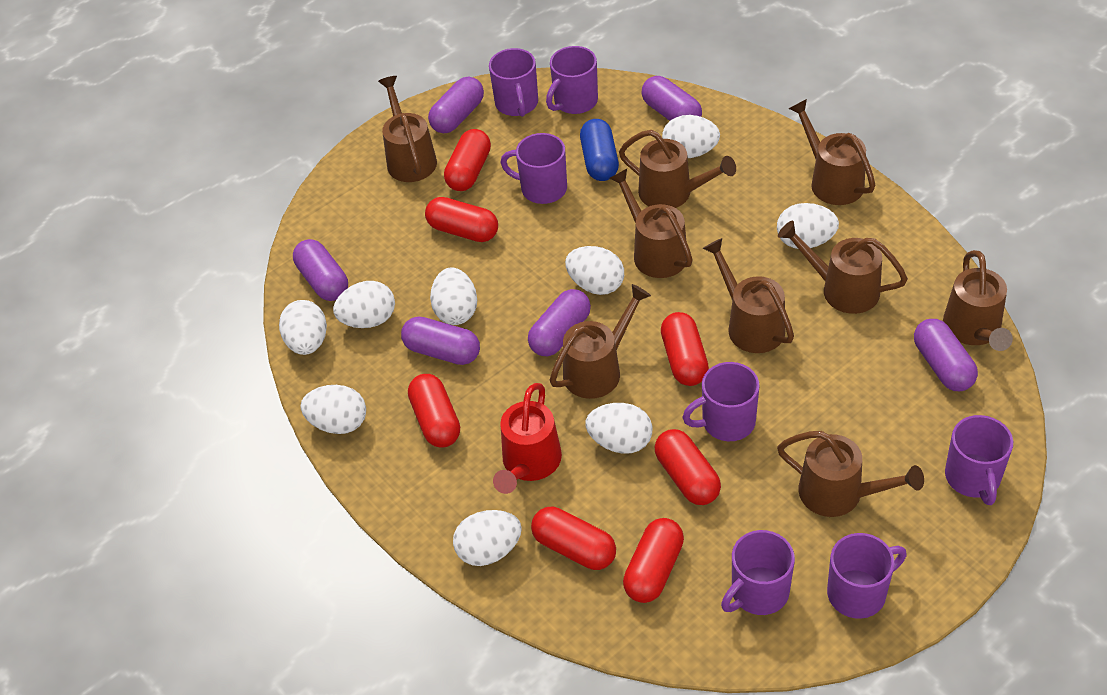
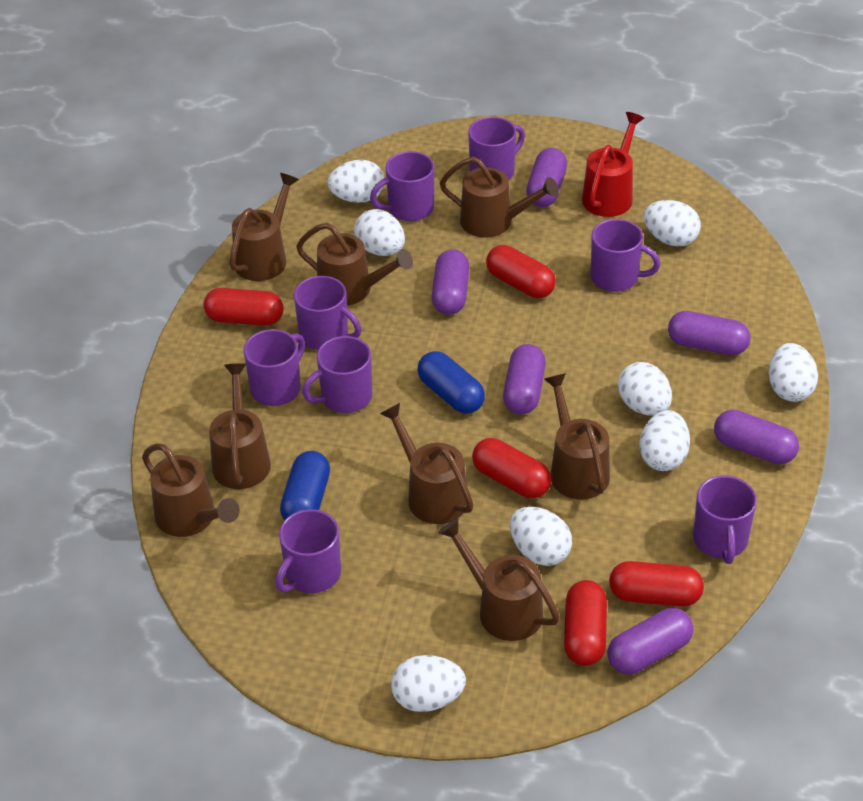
blue capsule: 1 -> 2
brown watering can: 9 -> 8
purple mug: 7 -> 8
red capsule: 7 -> 5
white egg: 9 -> 8

